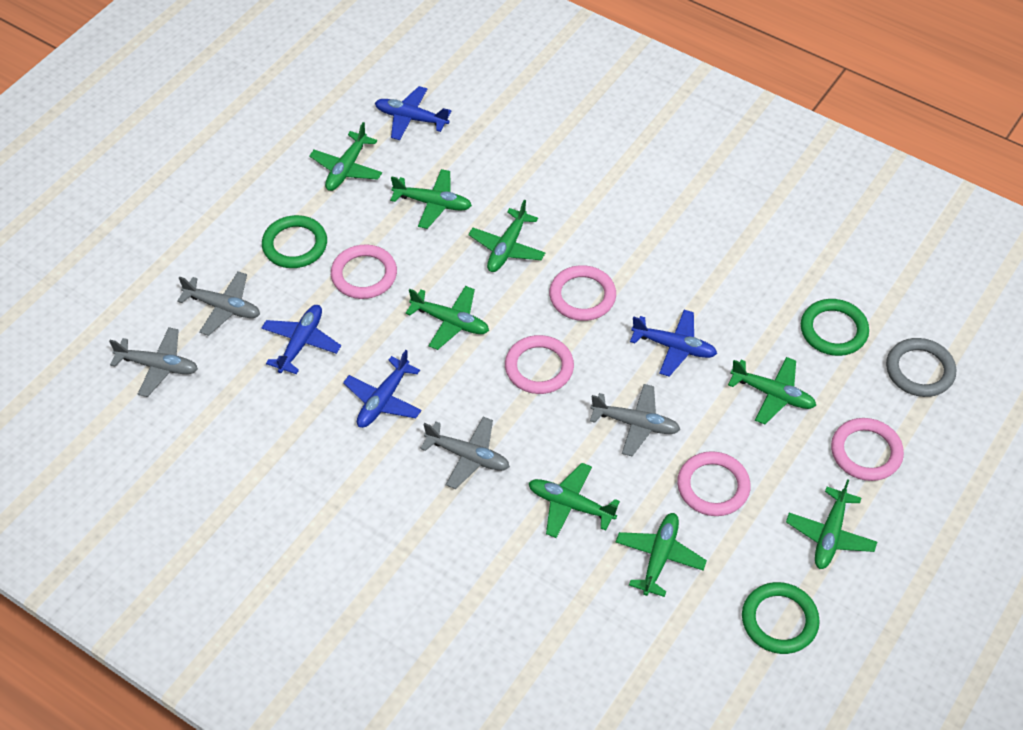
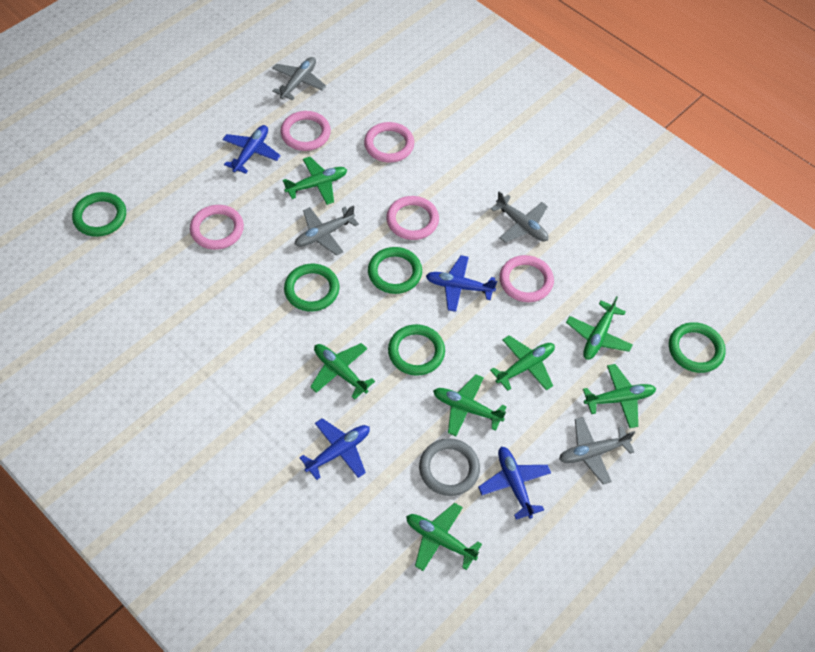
green plane: 8 -> 7
green ring: 3 -> 5

